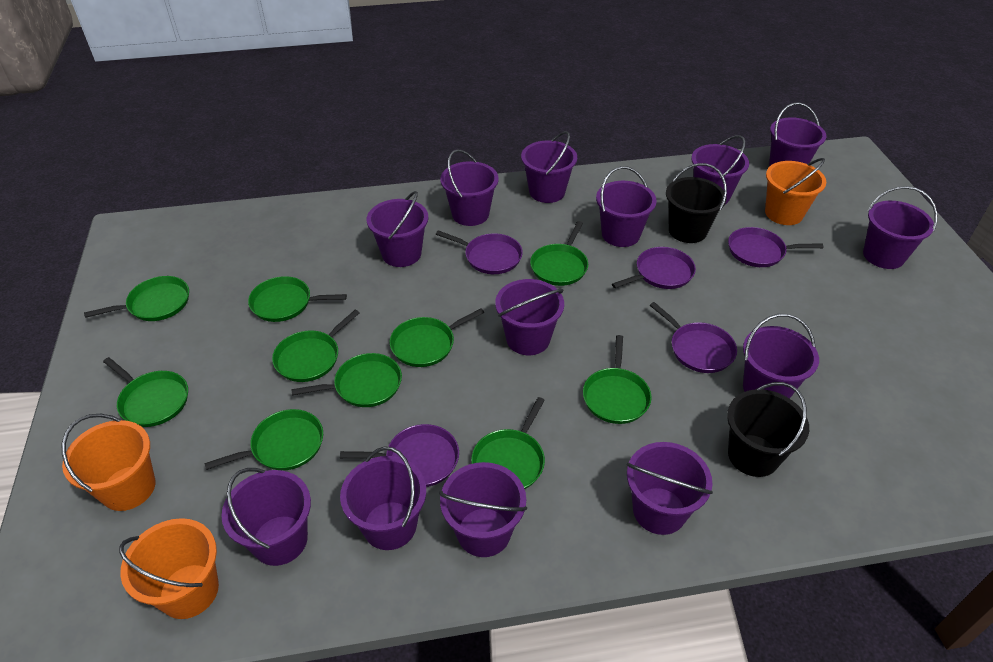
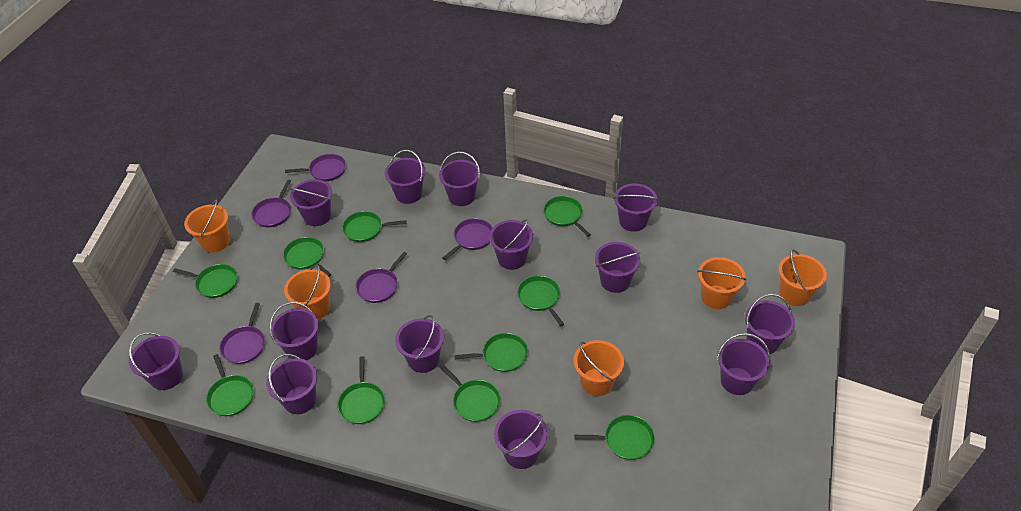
black bucket: 2 -> 0
orange bucket: 3 -> 5

